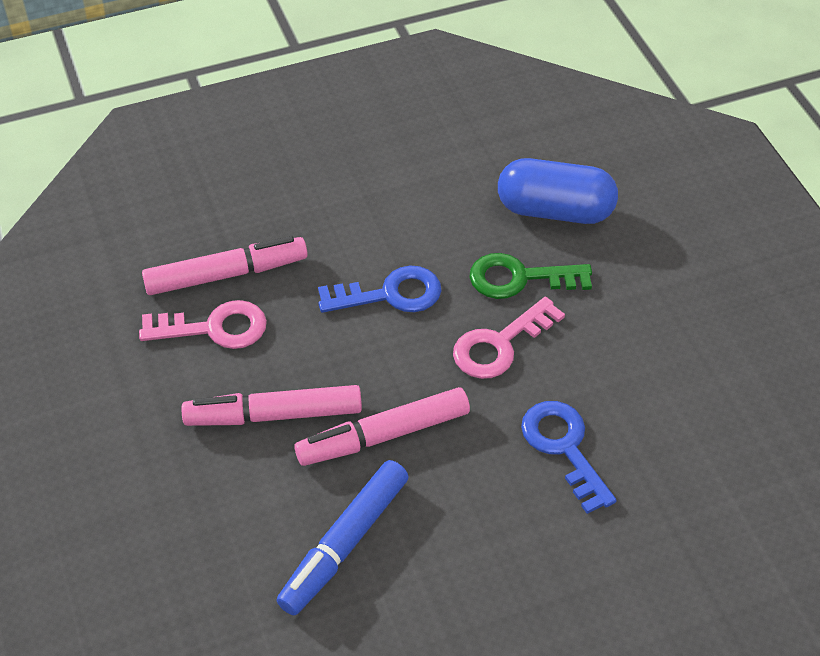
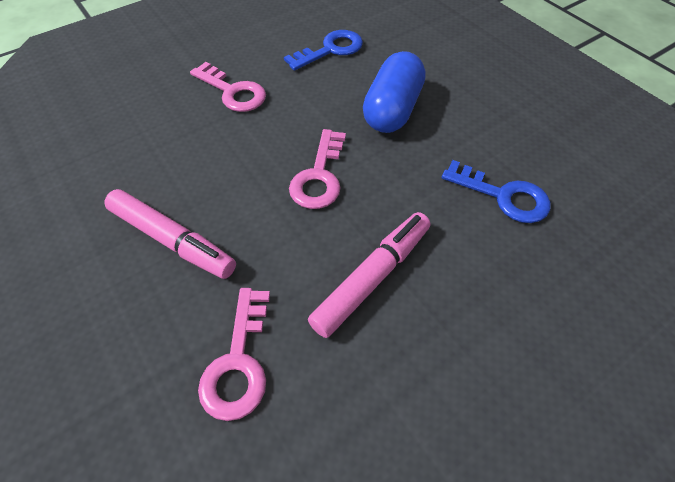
blue marker: 1 -> 0
green key: 1 -> 0
pink key: 2 -> 3
pink marker: 3 -> 2

